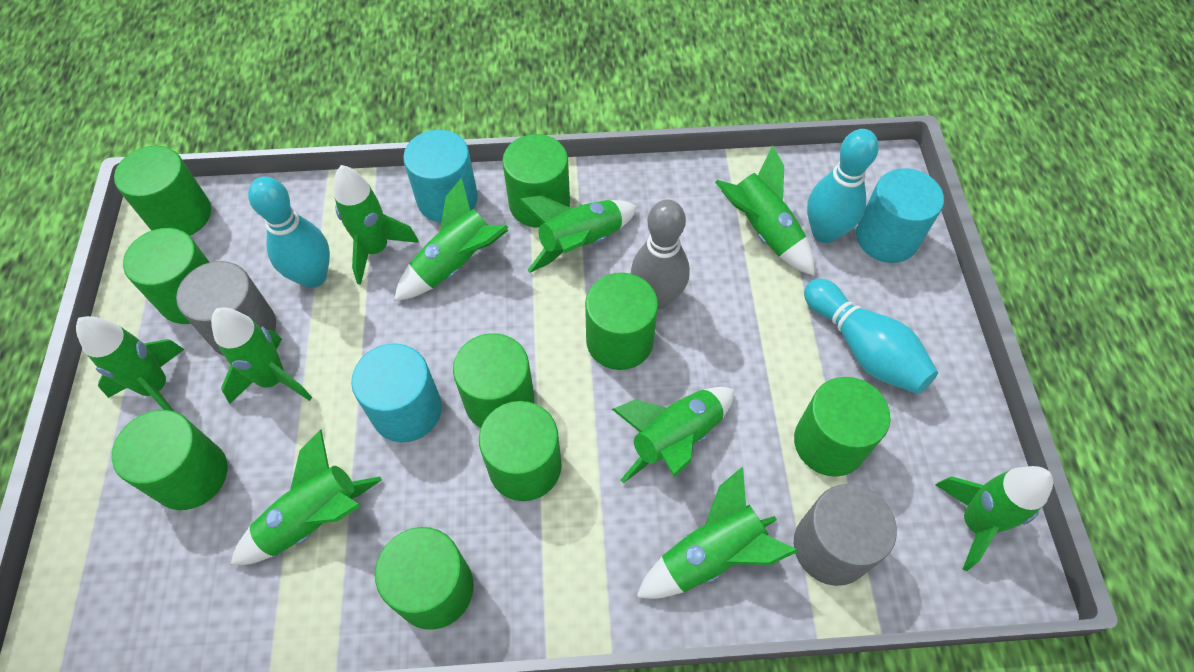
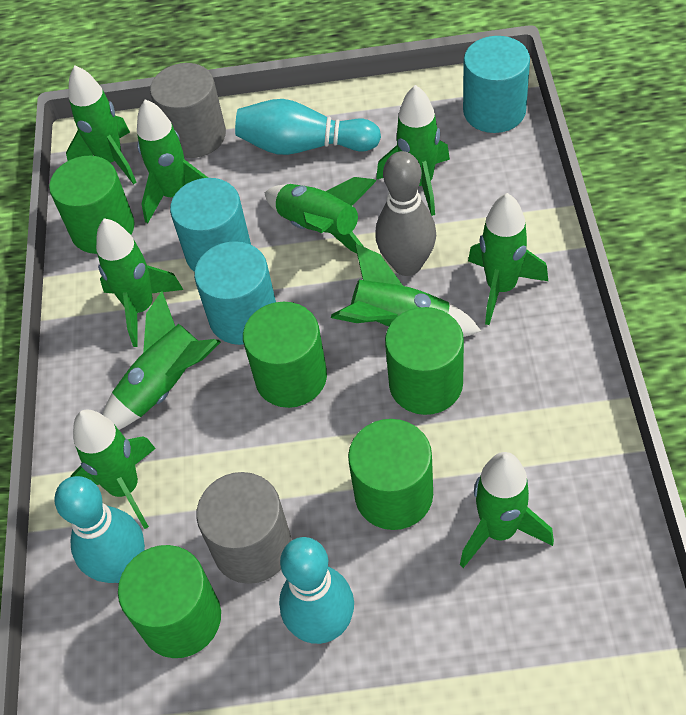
green cylinder: 9 -> 5

